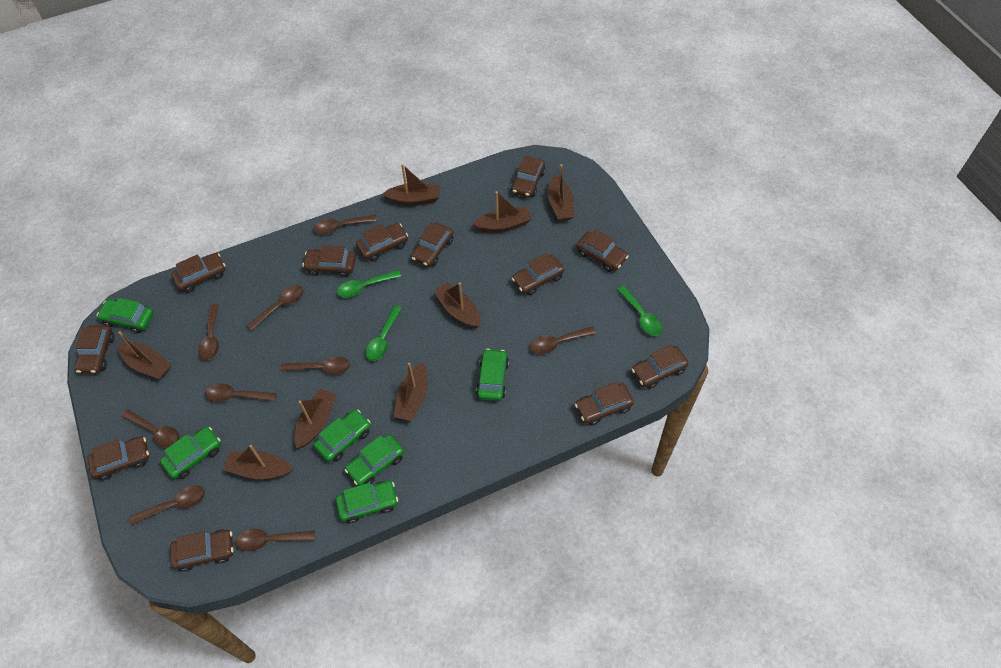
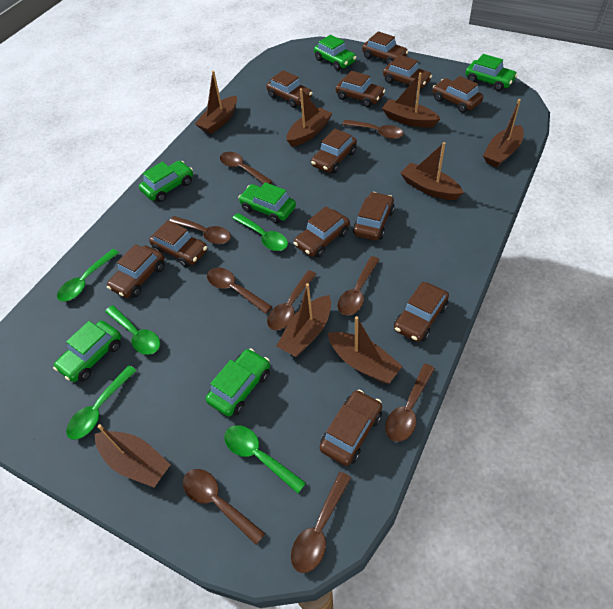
green spoon: 3 -> 5

